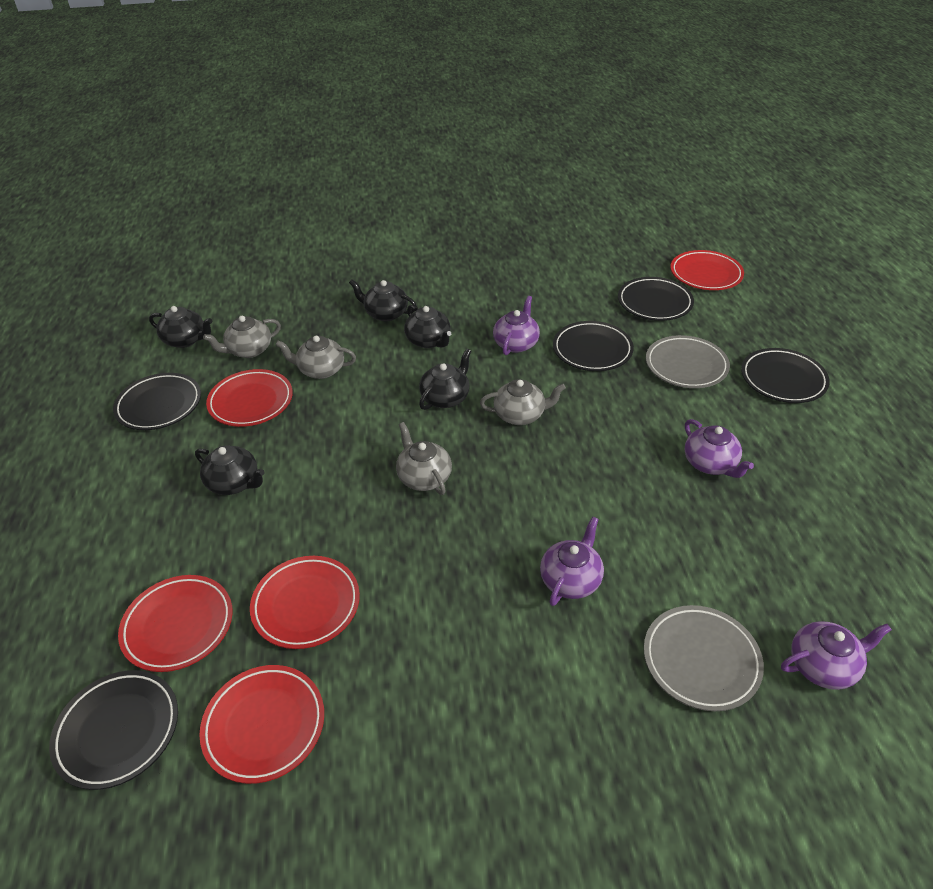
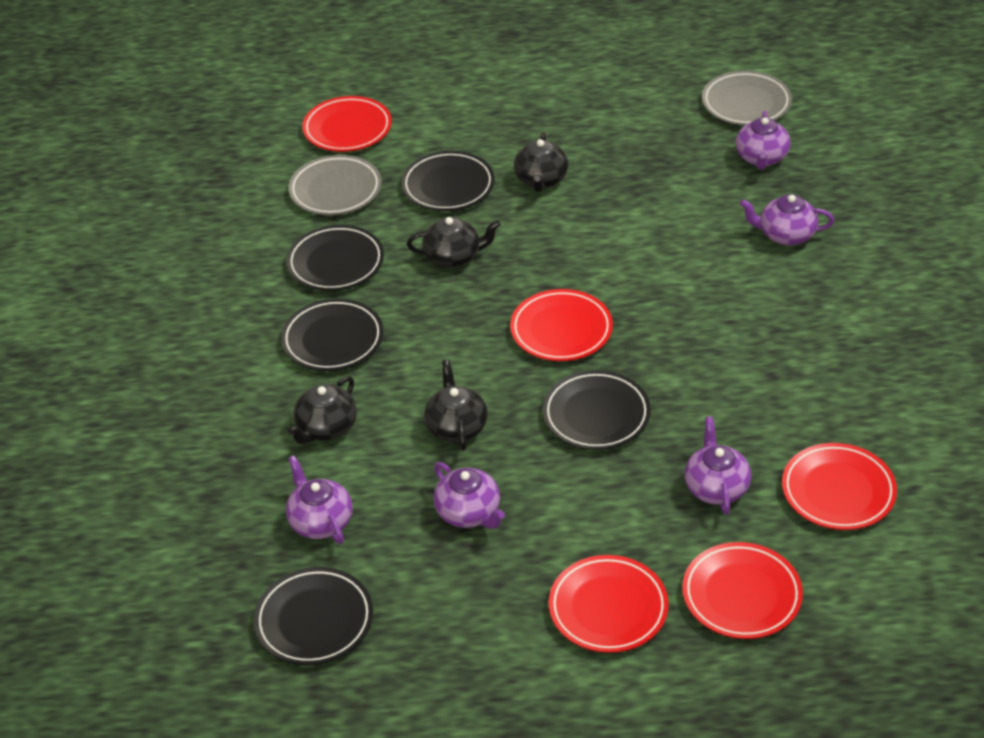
black teapot: 5 -> 4
grey teapot: 4 -> 0
purple teapot: 4 -> 5

